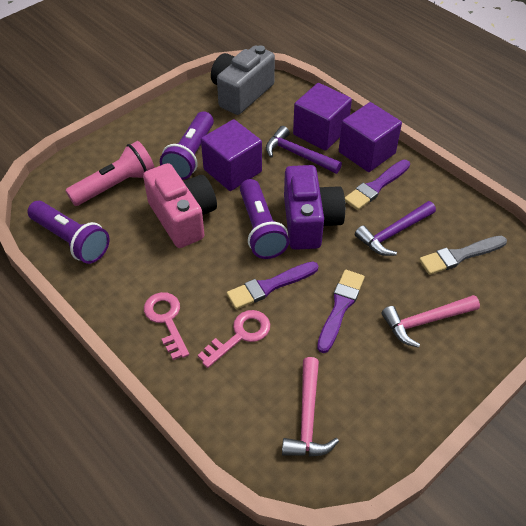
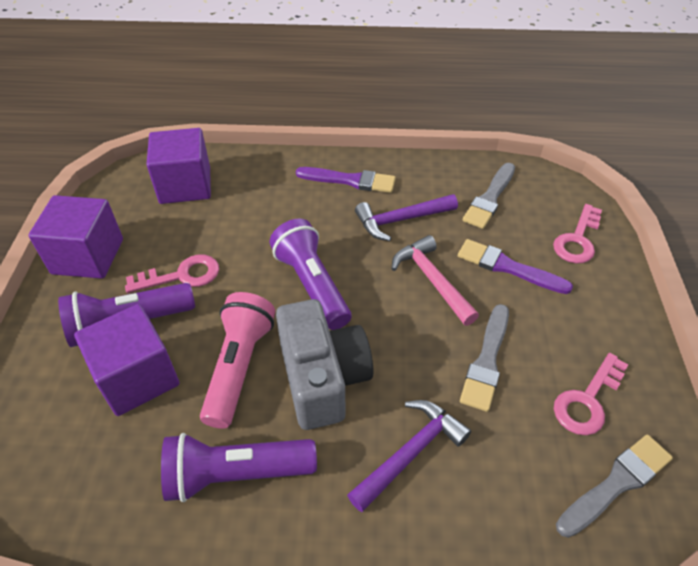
grey brush: 1 -> 3
pink camera: 1 -> 0
pink hammer: 2 -> 1
pink key: 2 -> 3
purple brush: 3 -> 2
purple camera: 1 -> 0

